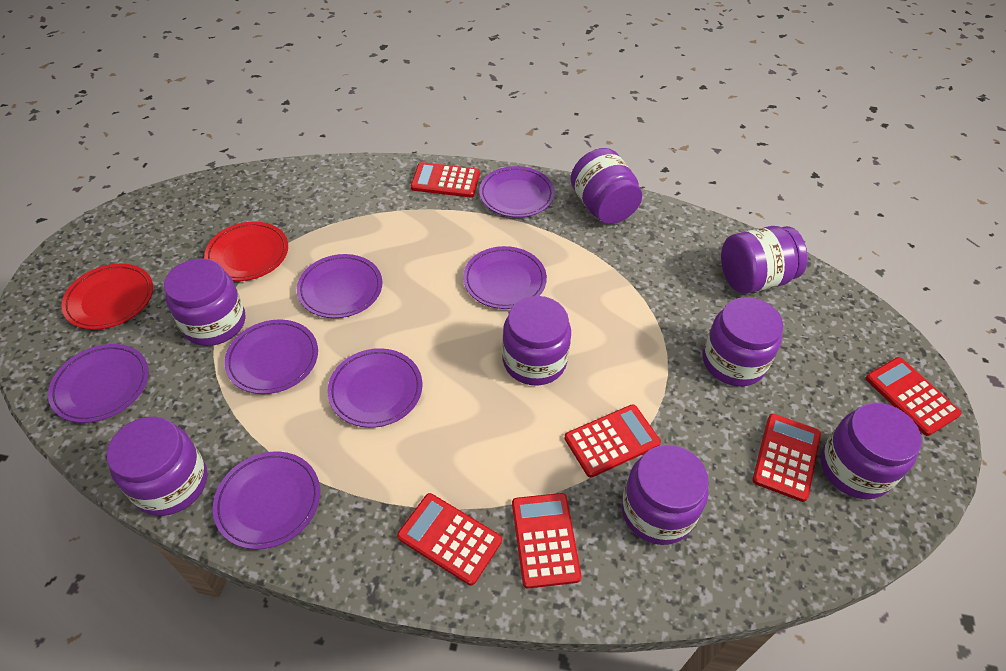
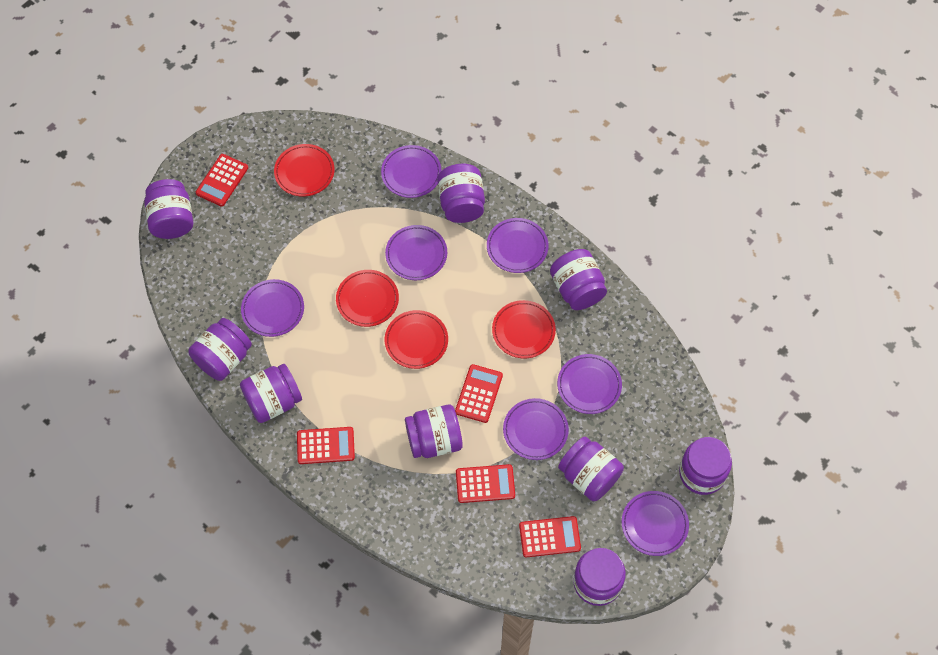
purple jar: 8 -> 9
red calculator: 6 -> 5
red plate: 2 -> 4

